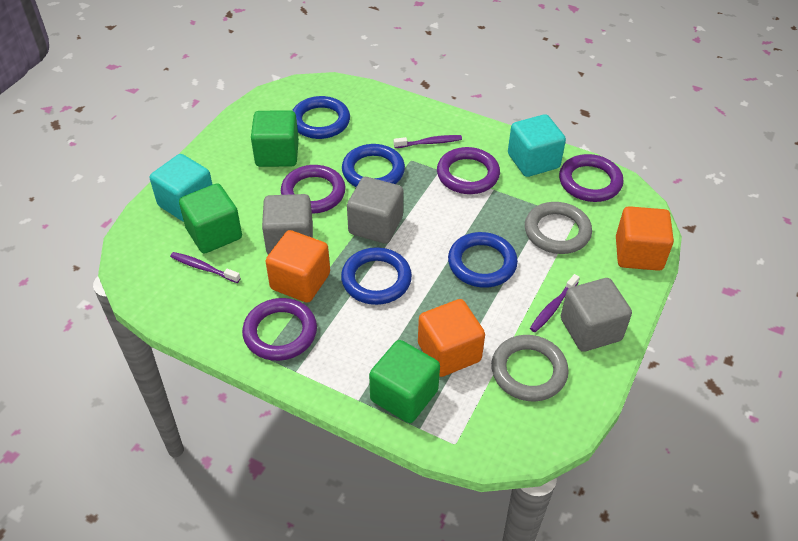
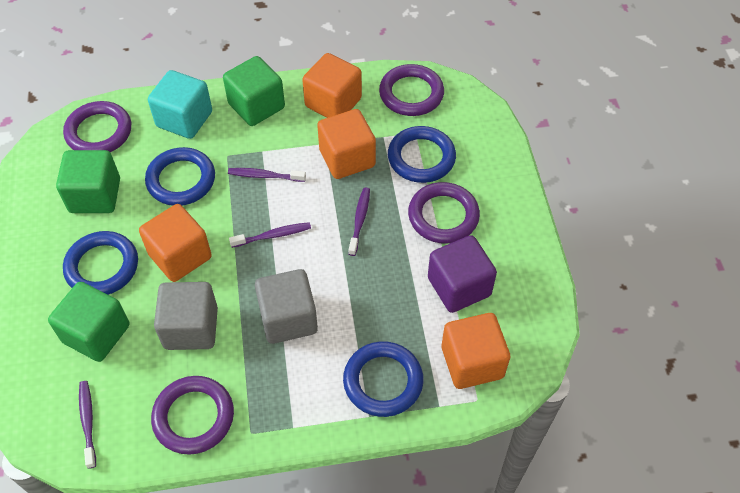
grey cube: 3 -> 2
grey ring: 2 -> 0
orange cube: 3 -> 4
purple cube: 0 -> 1
purple toothbrush: 3 -> 4
turquoise cube: 2 -> 1

